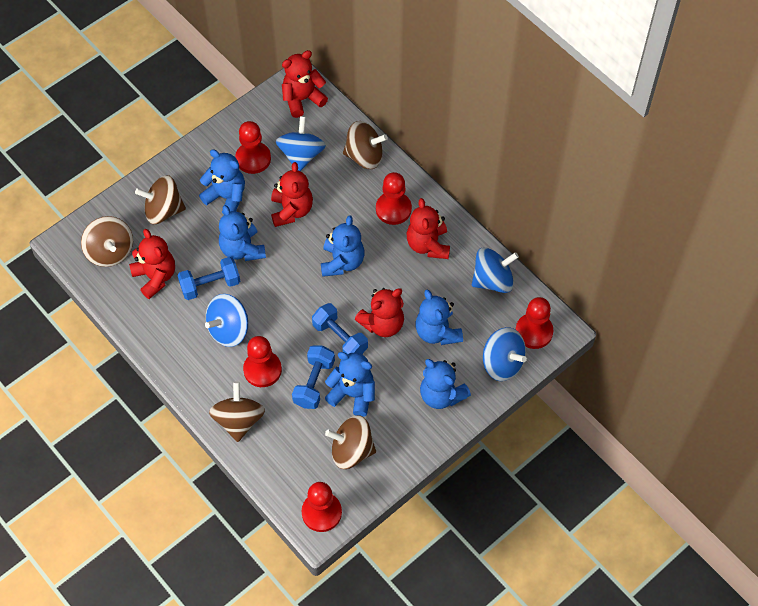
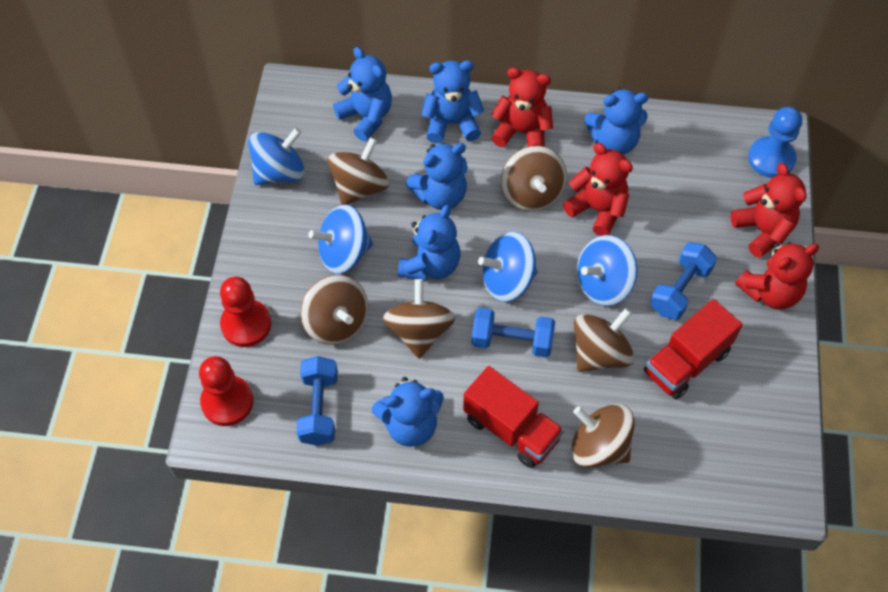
blue pawn: 0 -> 1
brown spinning top: 5 -> 6
red pawn: 5 -> 2
red teddy bear: 5 -> 4
red truck: 0 -> 2

